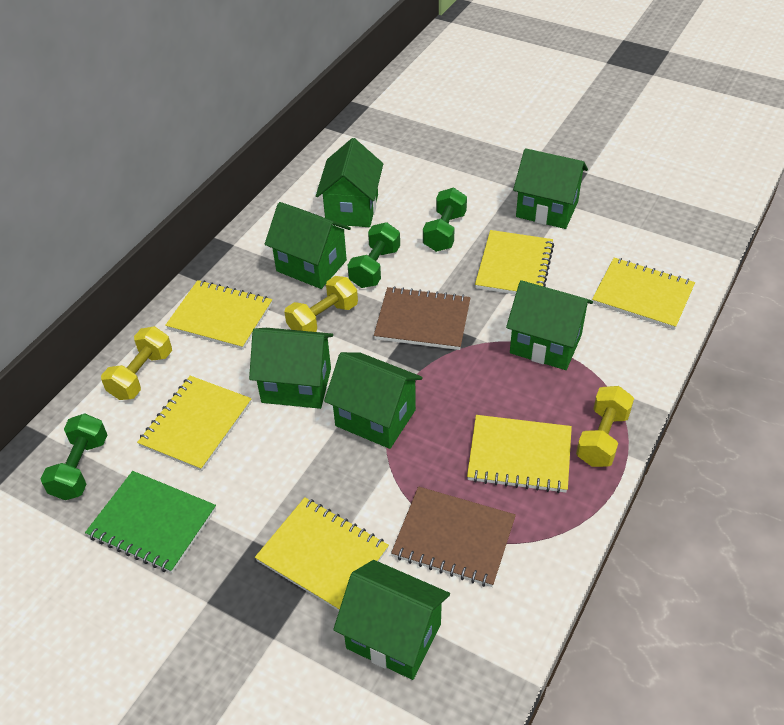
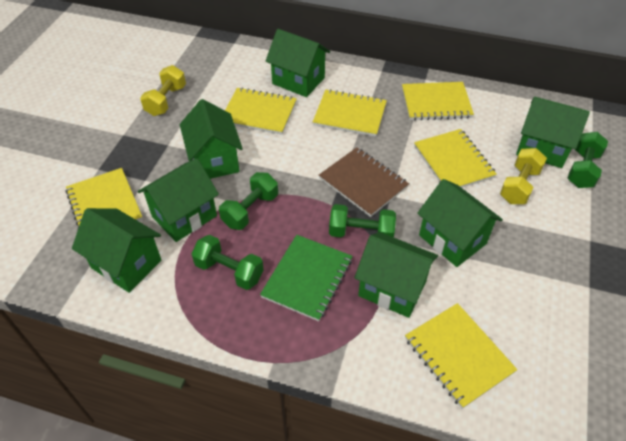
brown notebook: 2 -> 1
green dumbbell: 3 -> 4
yellow dumbbell: 3 -> 2

